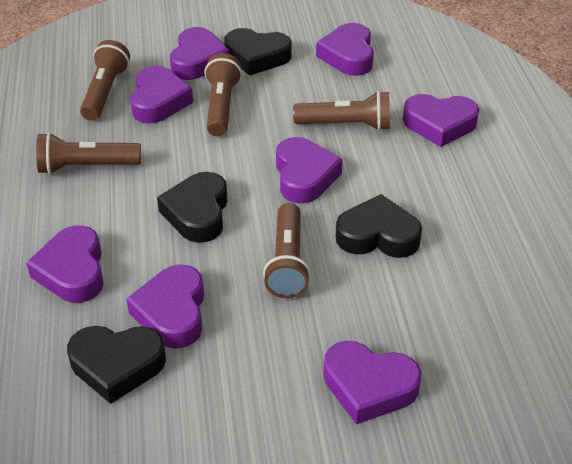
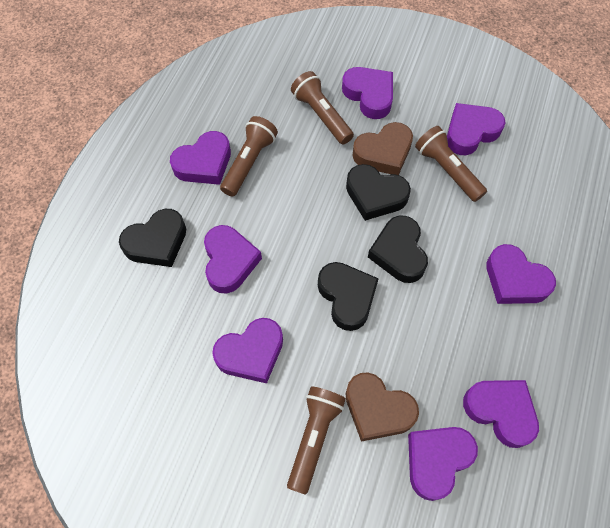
brown flashlight: 5 -> 4
brown heart: 0 -> 2

